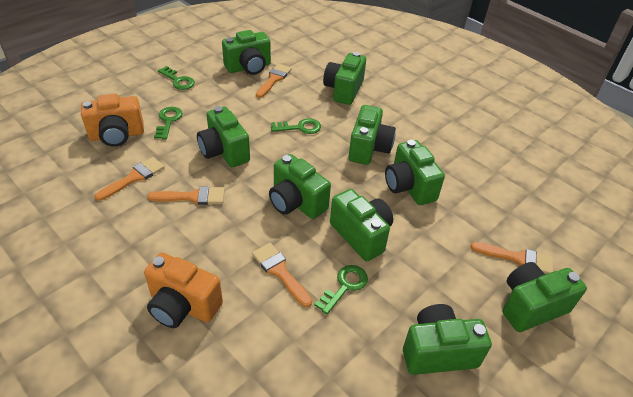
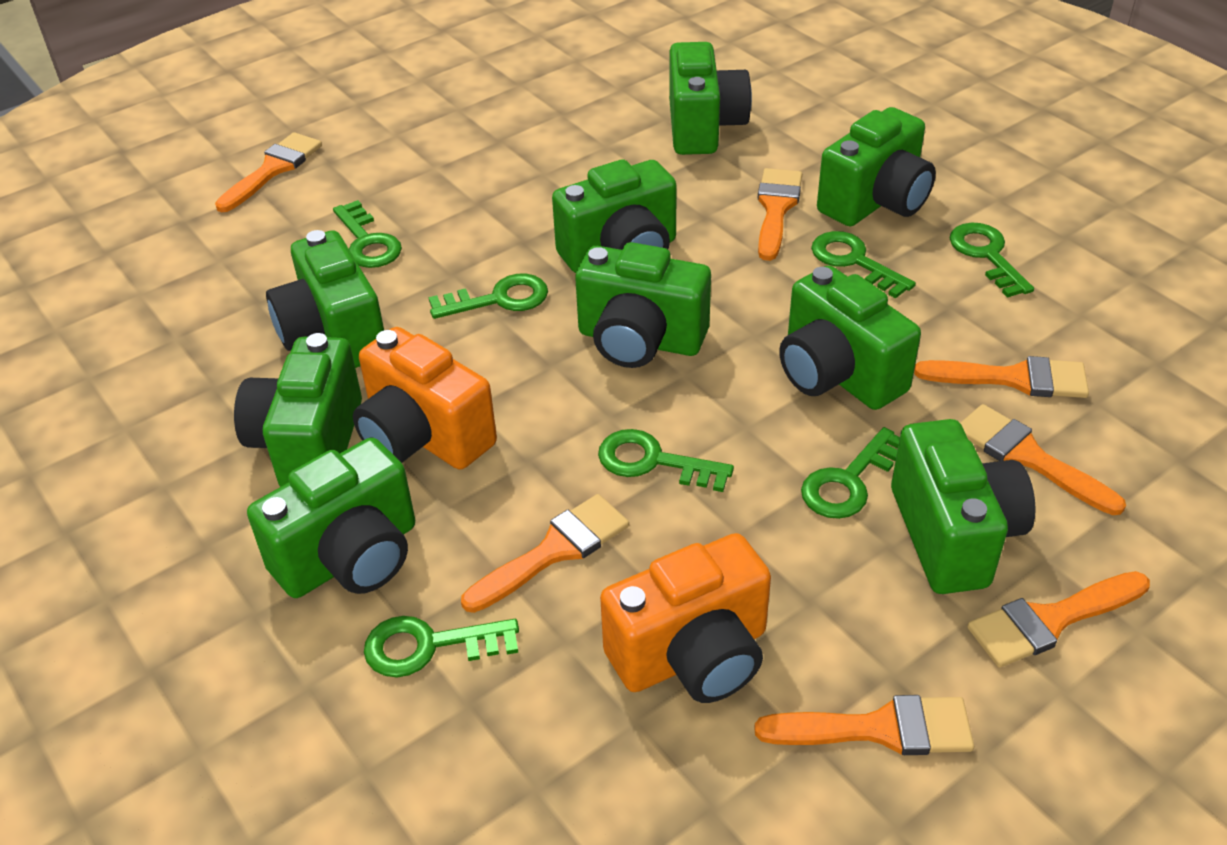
green key: 4 -> 7
orange brush: 5 -> 7

